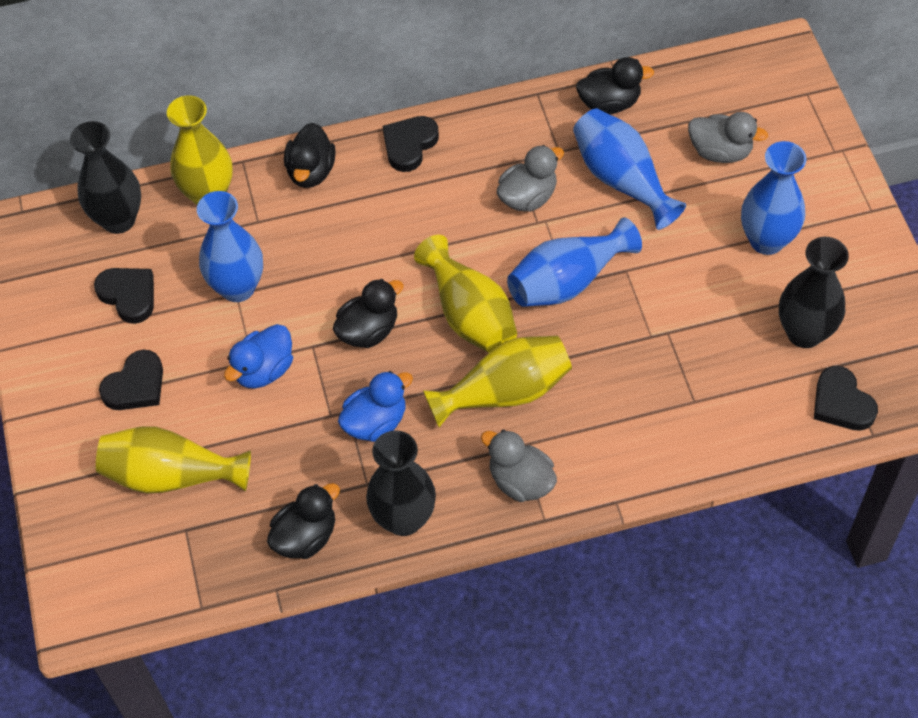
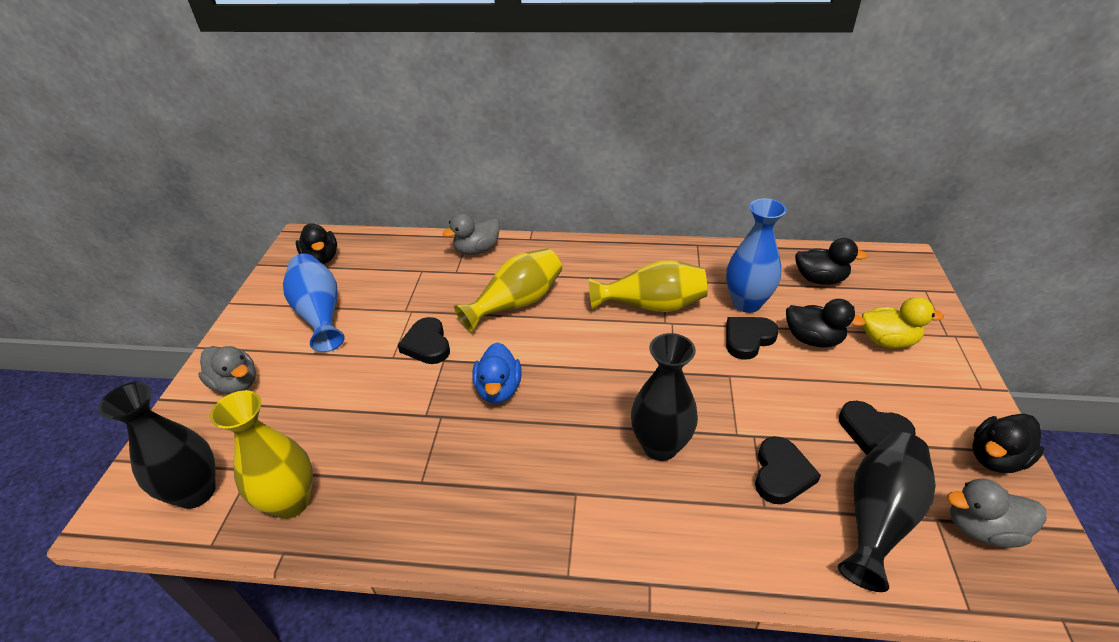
blue duck: 2 -> 1
blue vase: 4 -> 2
yellow duck: 0 -> 1
yellow vase: 4 -> 3

